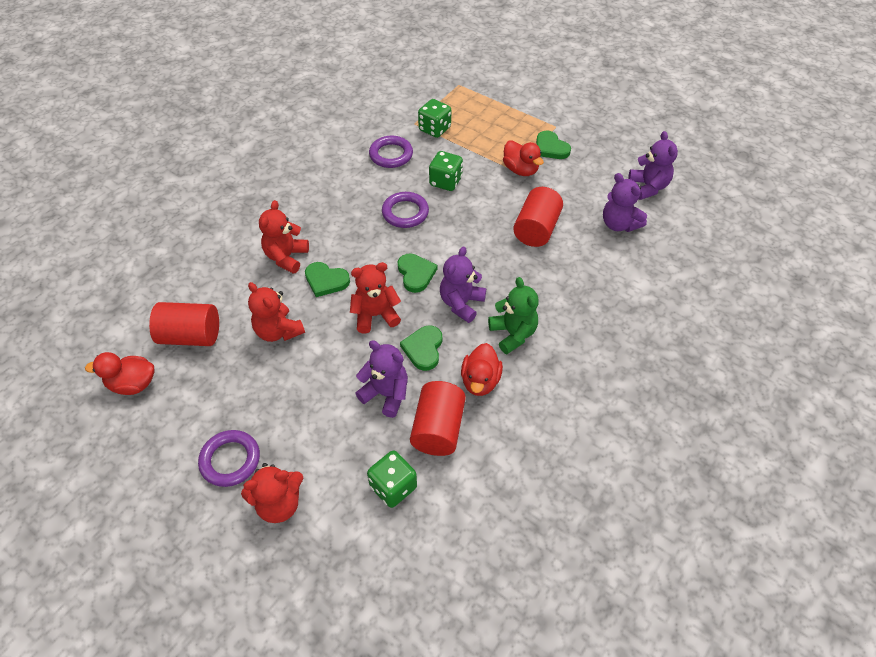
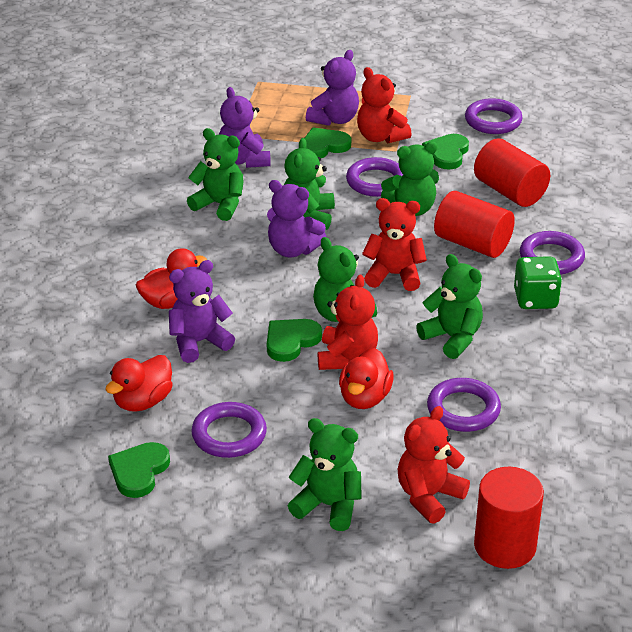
green dice: 3 -> 1
green teddy bear: 1 -> 6
purple ring: 3 -> 5

